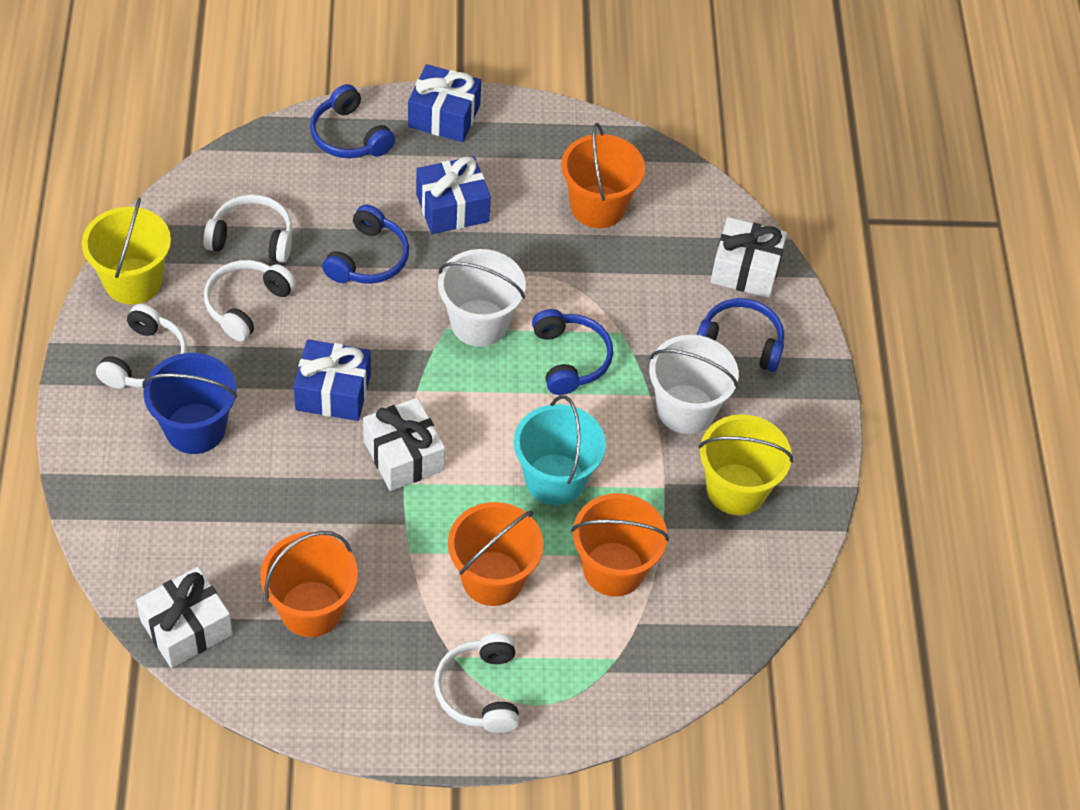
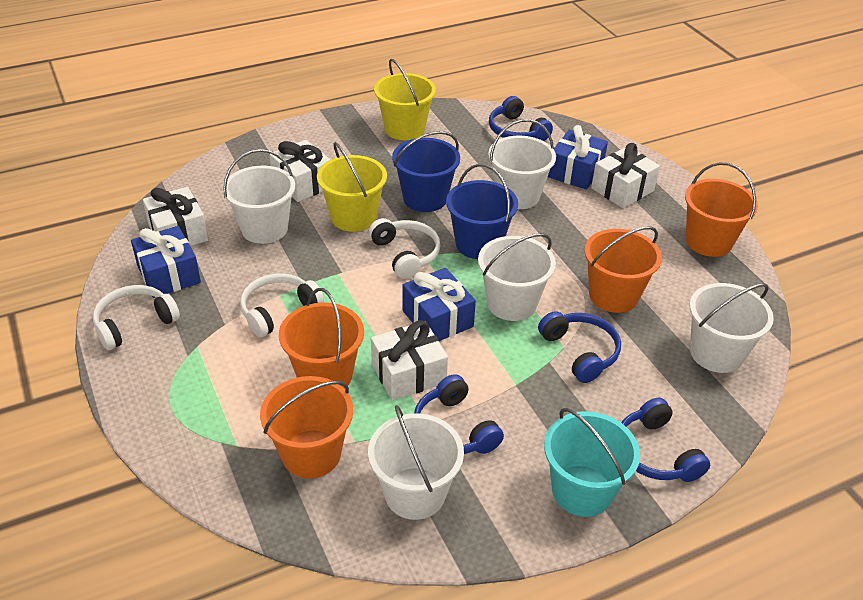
blue bucket: 1 -> 2
white bucket: 2 -> 5
white gift: 3 -> 4
white headphones: 4 -> 3

